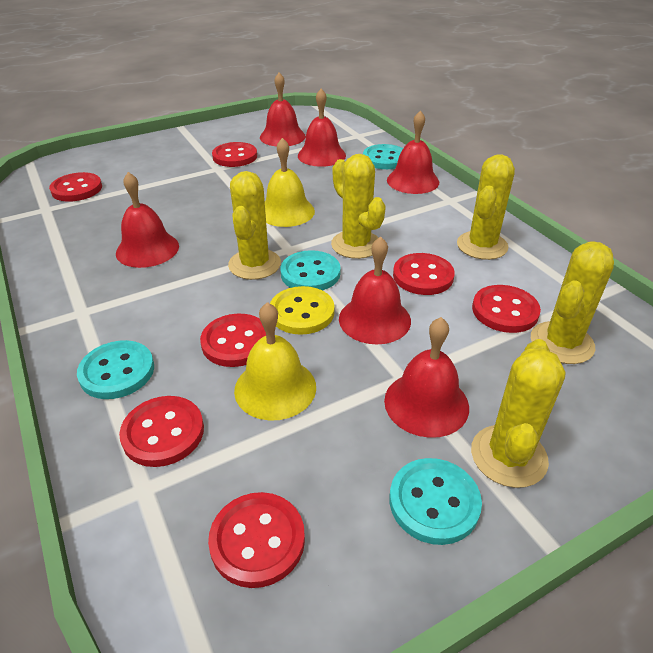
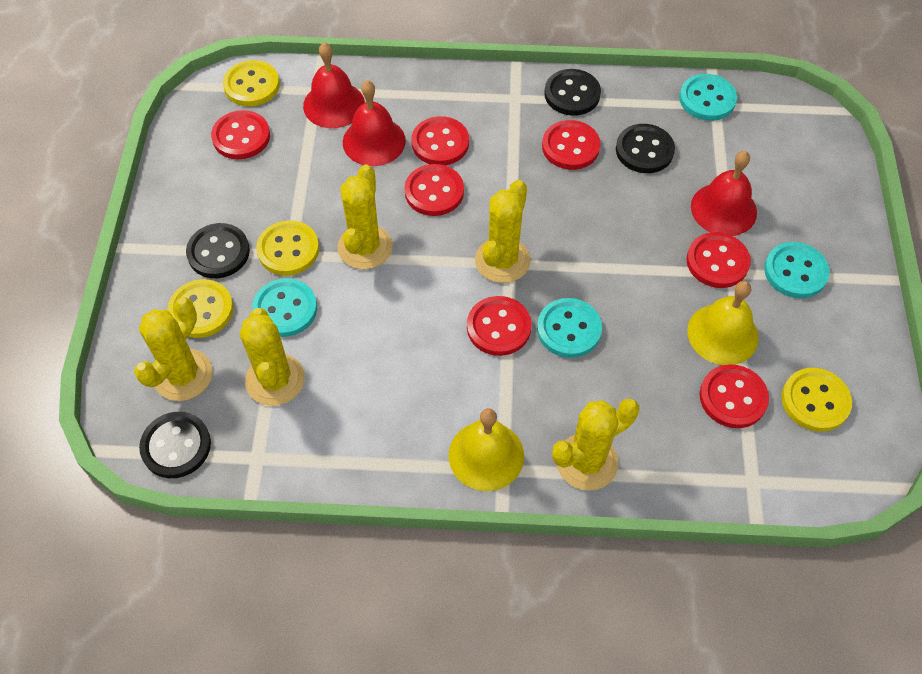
black button: 0 -> 4
red bell: 6 -> 3
yellow button: 1 -> 4

